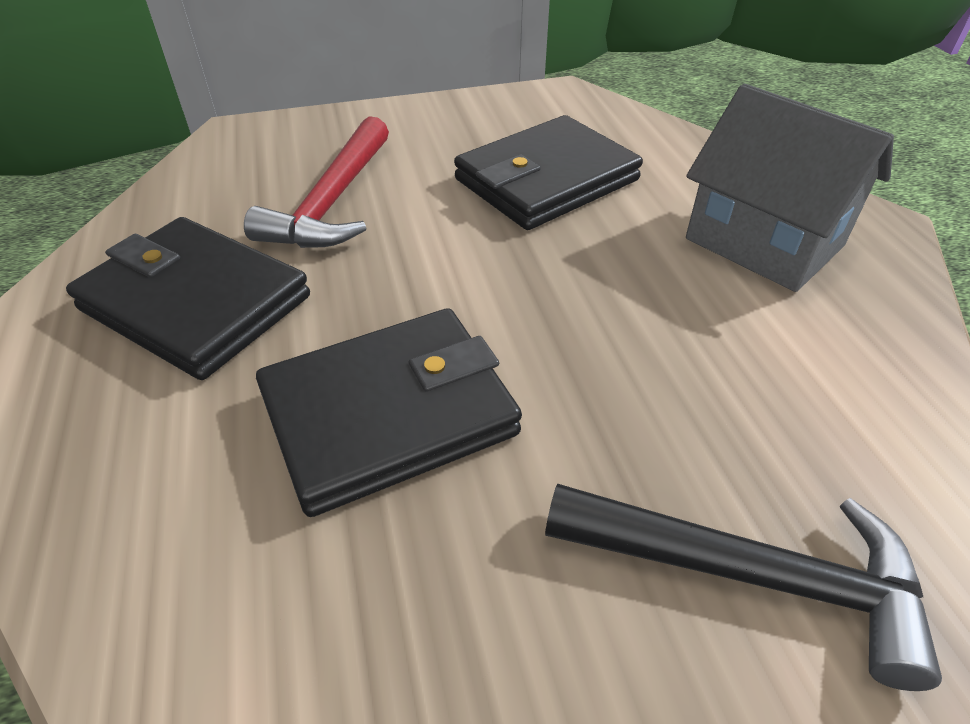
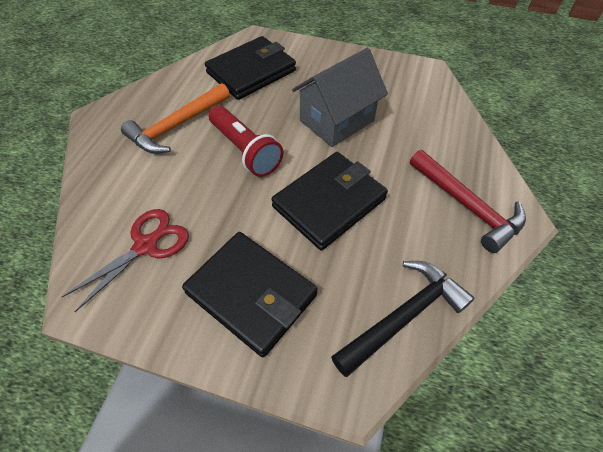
orange hammer: 0 -> 1
red flashlight: 0 -> 1
red scissors: 0 -> 1

